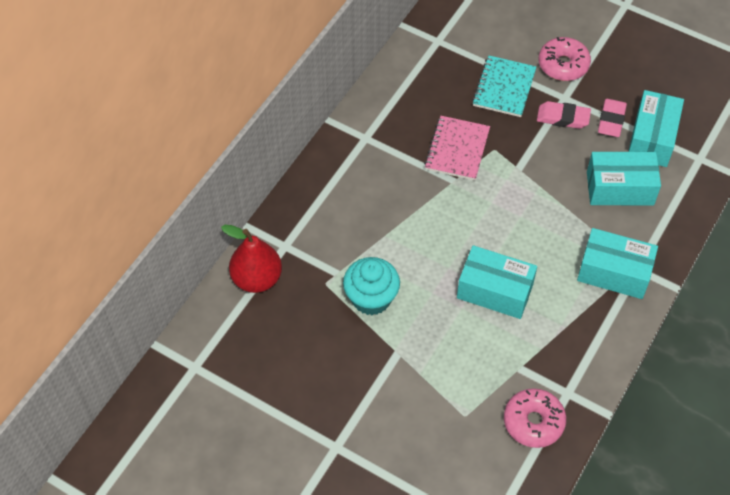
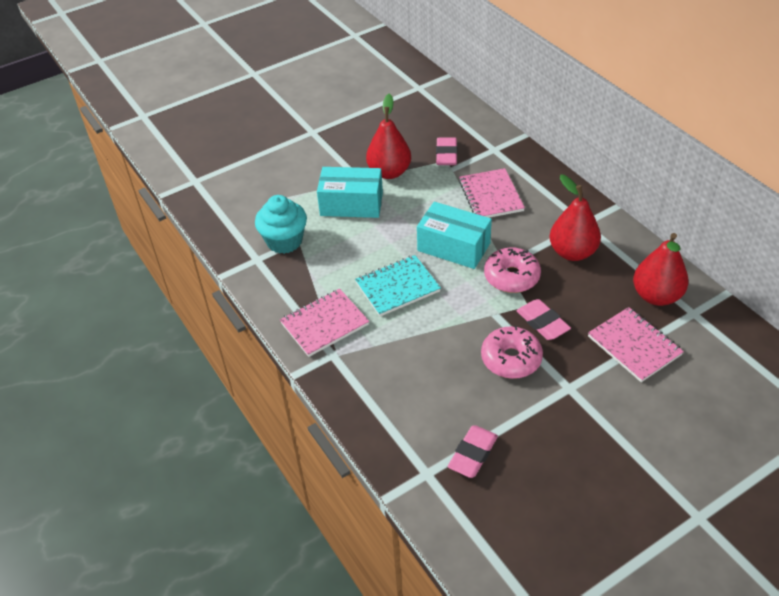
pink eraser: 2 -> 3
pink notebook: 1 -> 3
red pear: 1 -> 3
turquoise box: 4 -> 2

